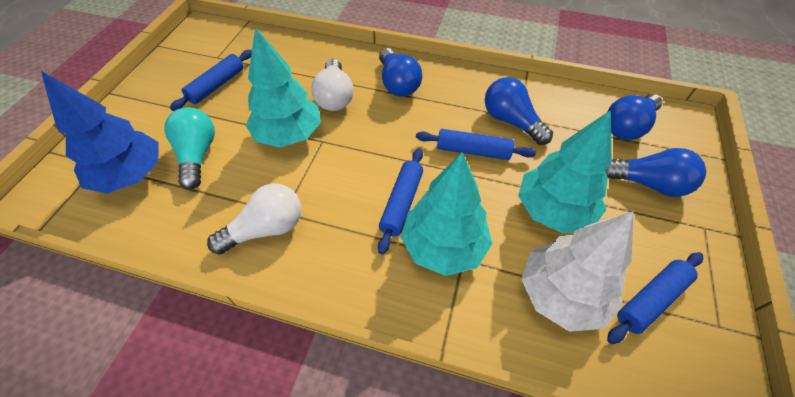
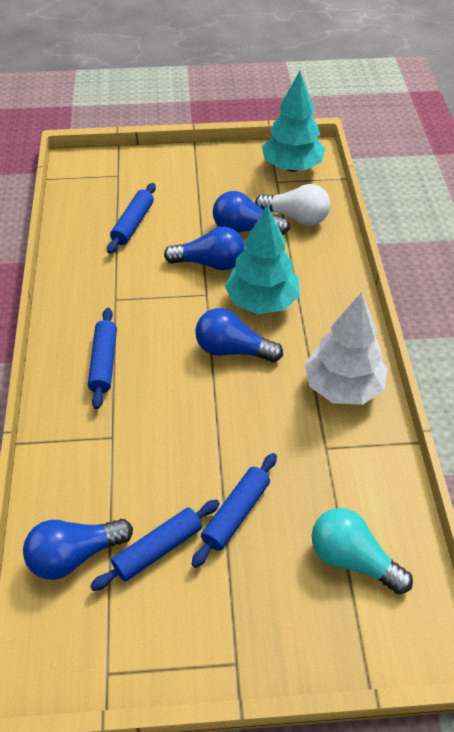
blue tree: 1 -> 0
turquoise tree: 3 -> 2
white light bulb: 2 -> 1

